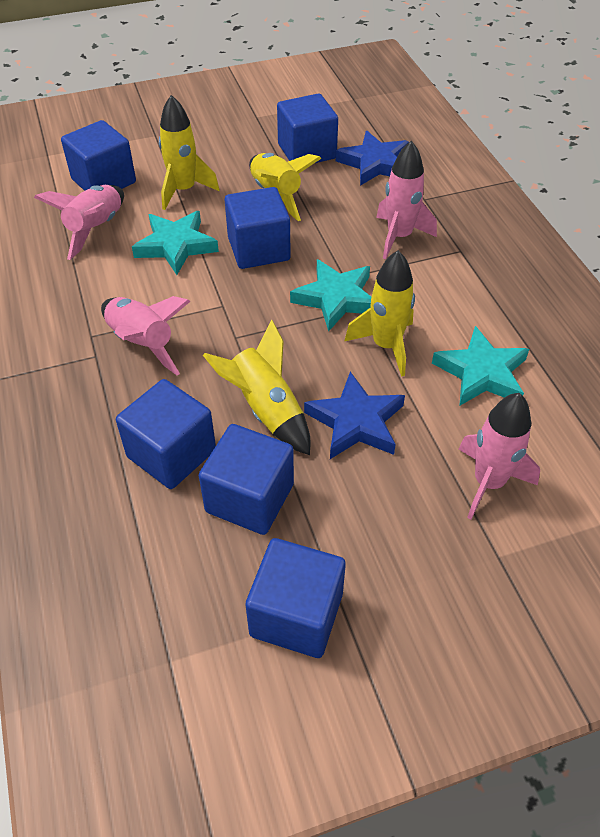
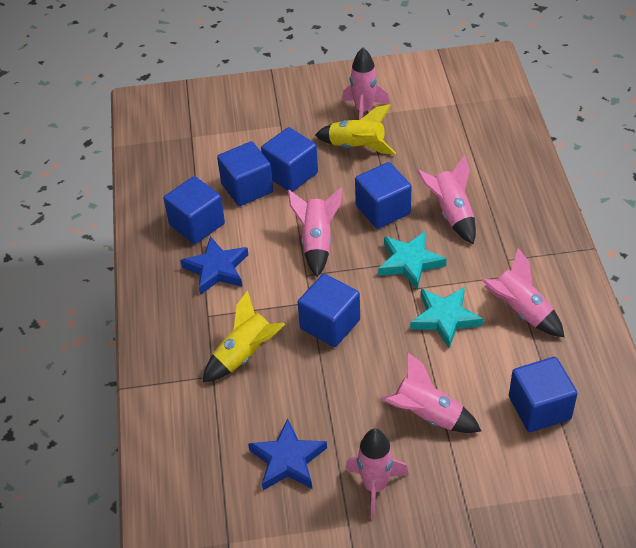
pink rocket: 4 -> 6
turquoise star: 3 -> 2
yellow rocket: 4 -> 2

